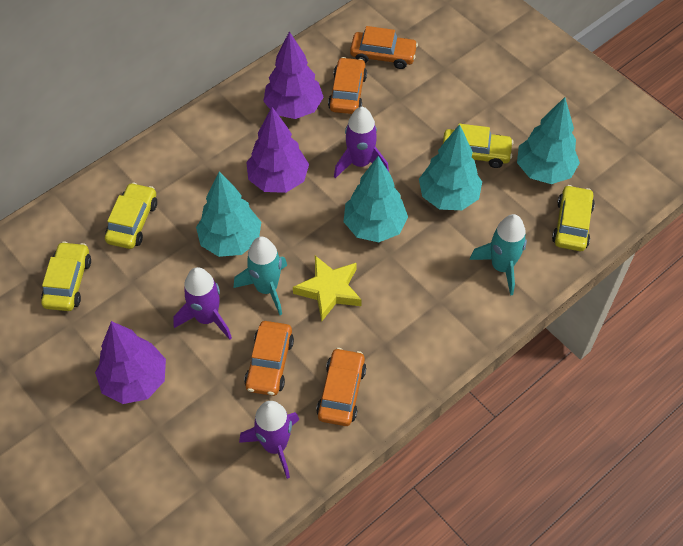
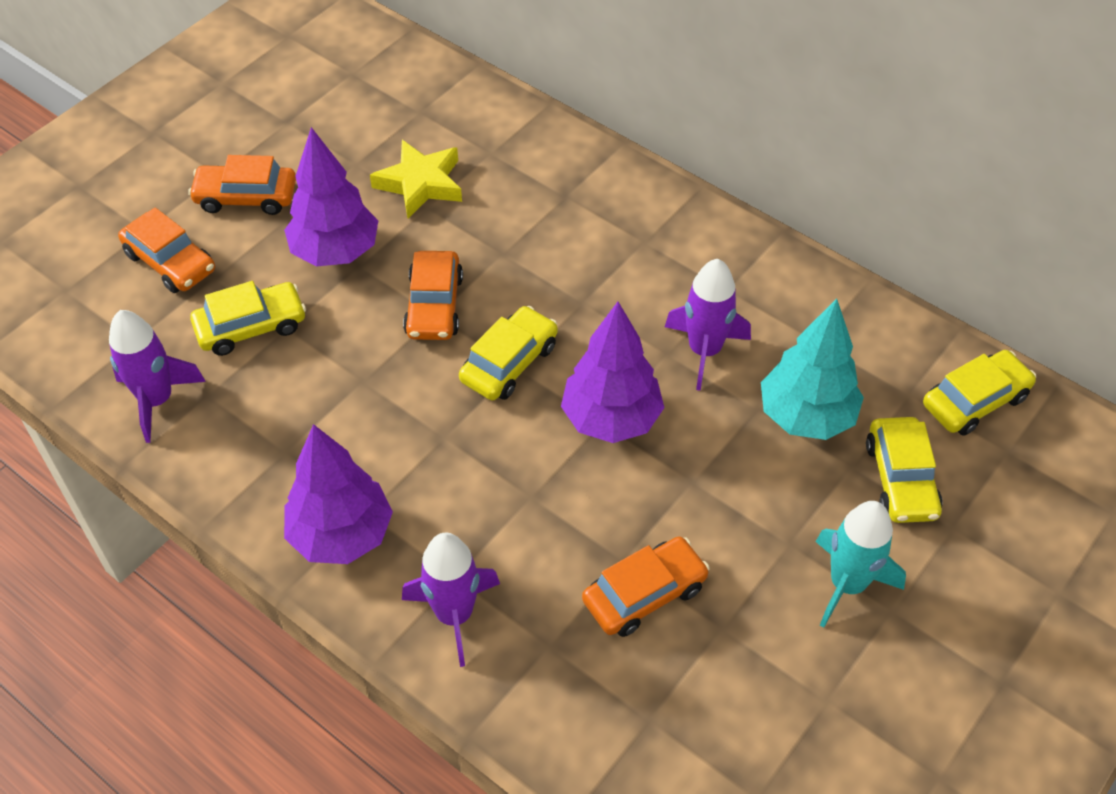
turquoise rocket: 2 -> 1
turquoise tree: 4 -> 1

